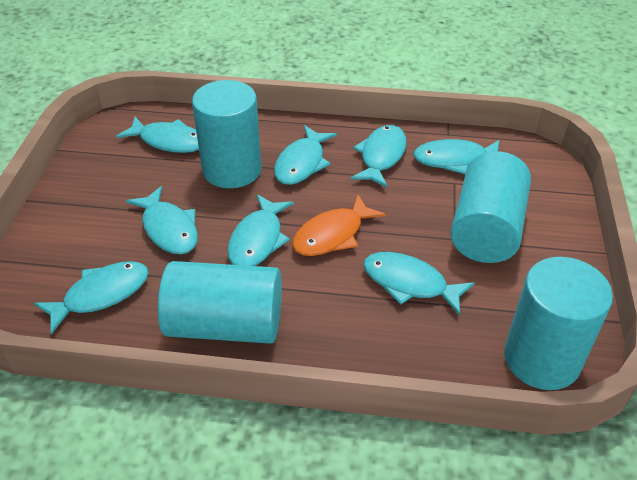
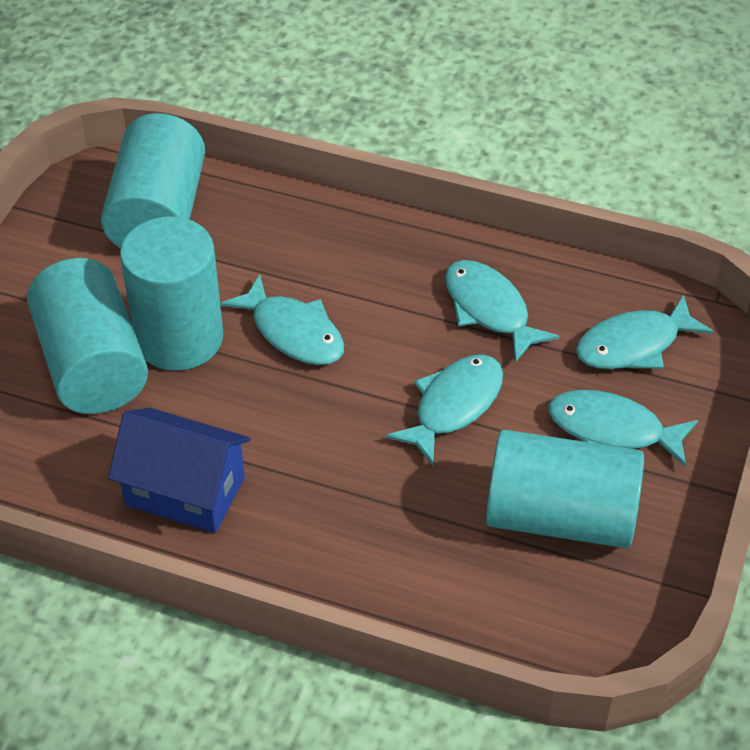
blue house: 0 -> 1
orange fish: 1 -> 0
turquoise fish: 8 -> 5

